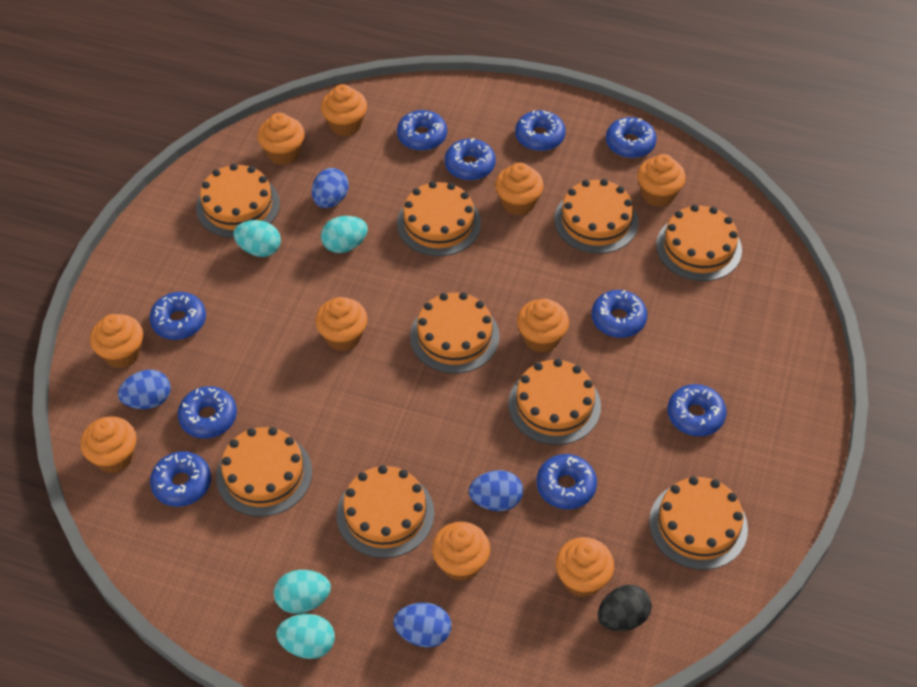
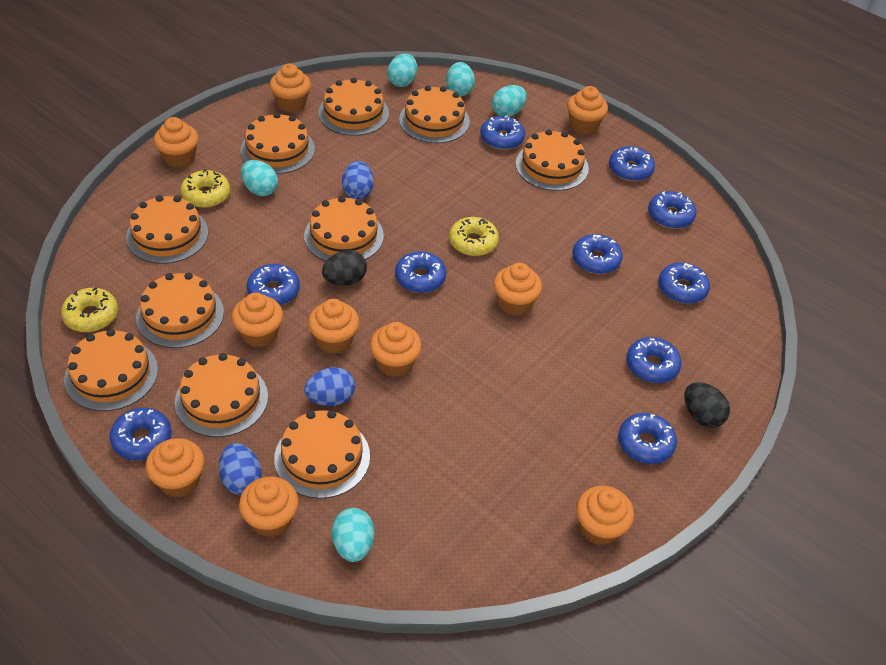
black egg: 1 -> 2
blue egg: 4 -> 3
orange cake: 9 -> 10
turquoise egg: 4 -> 5
yellow donut: 0 -> 3

